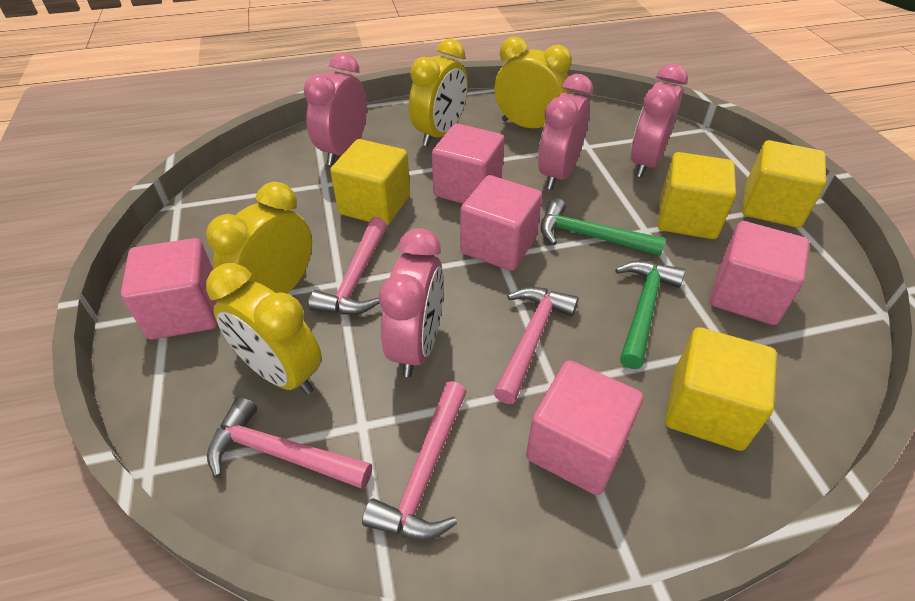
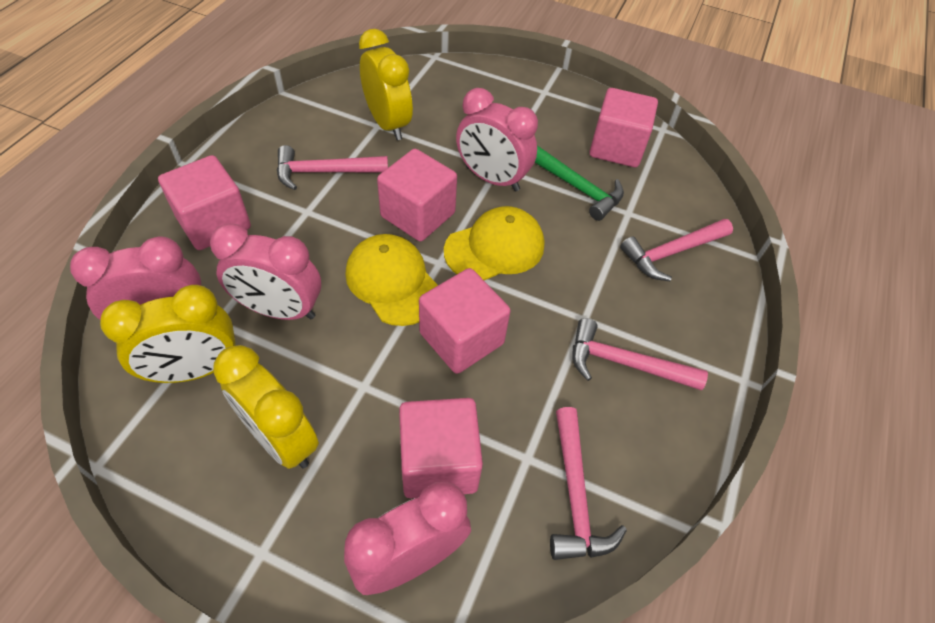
green hammer: 2 -> 1
yellow cap: 0 -> 2
yellow clock: 4 -> 3
yellow cube: 4 -> 0

